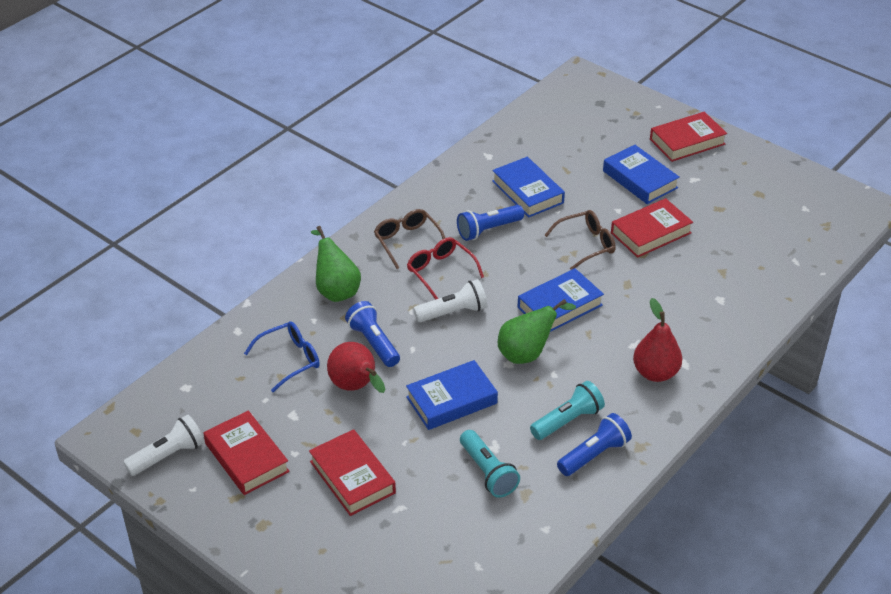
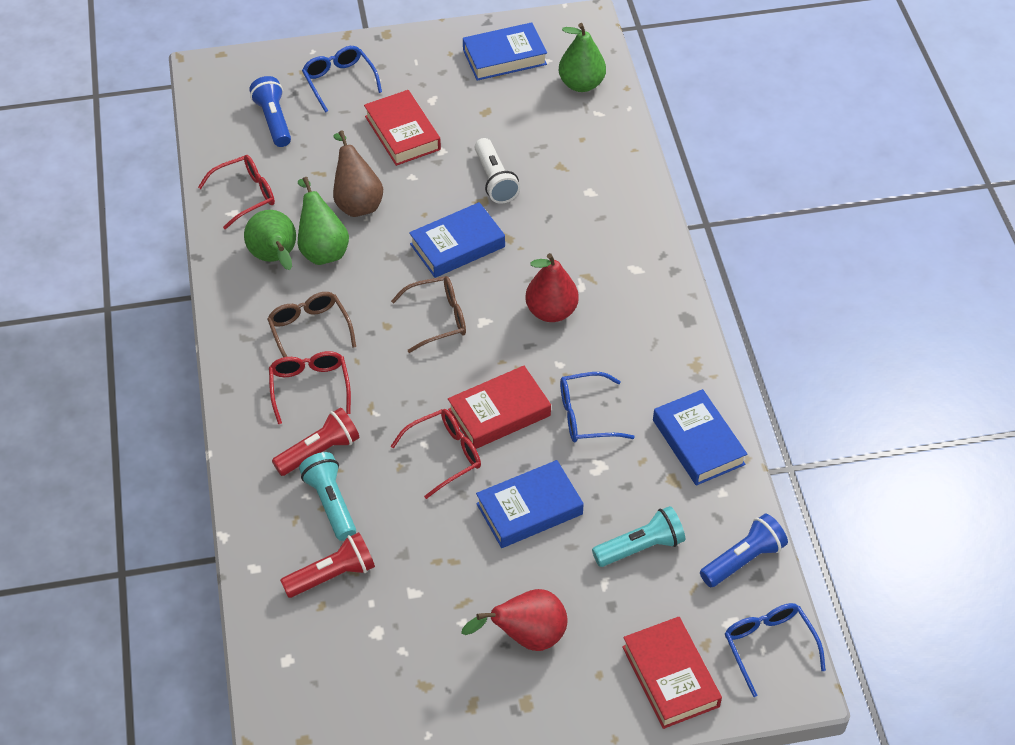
blue flashlight: 3 -> 2
blue glasses: 1 -> 3
brown pear: 0 -> 1
green pear: 2 -> 3
red book: 4 -> 3
red flashlight: 0 -> 2
red glasses: 1 -> 3
white flashlight: 2 -> 1

